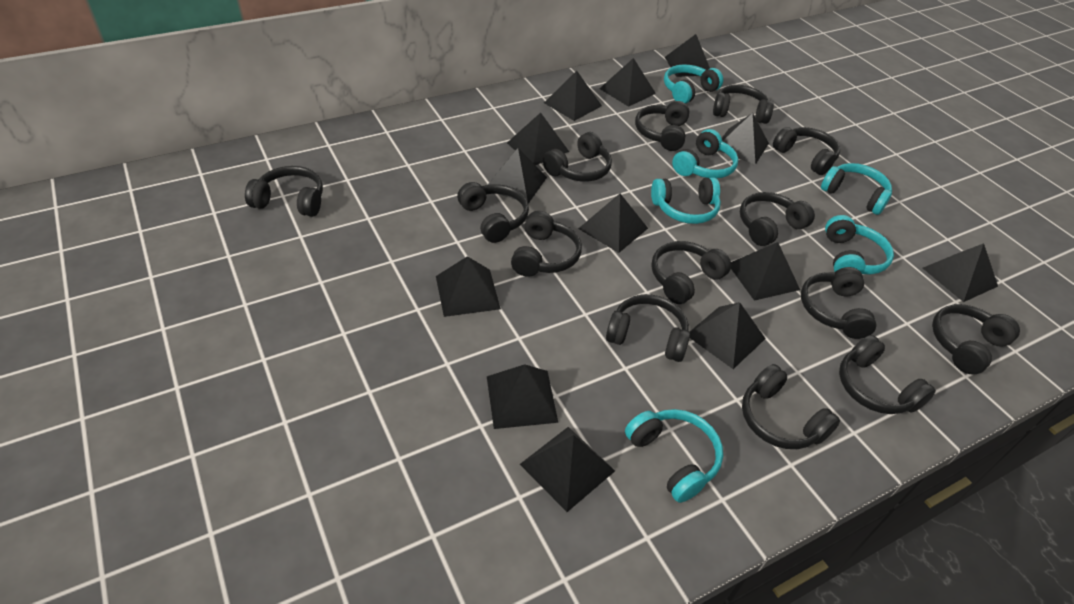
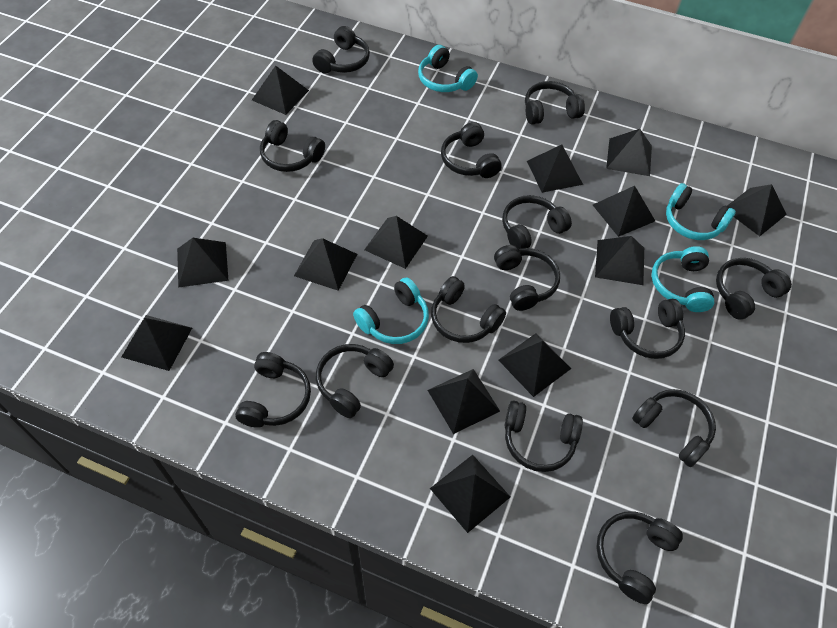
turquoise headphones: 6 -> 4

